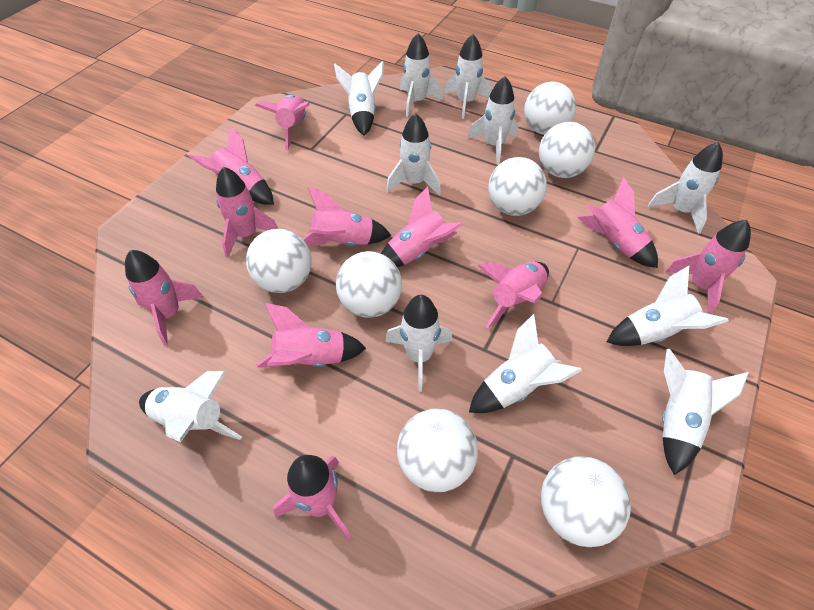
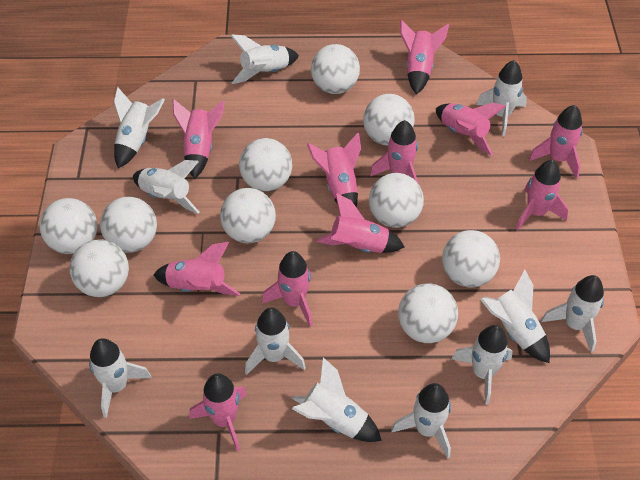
white ball: 7 -> 10

